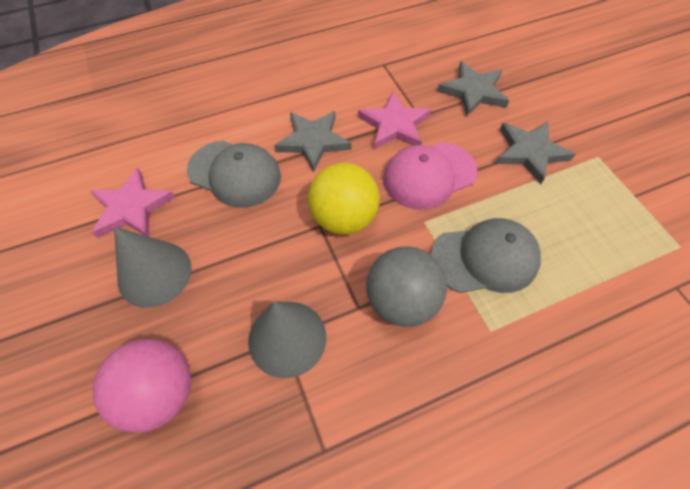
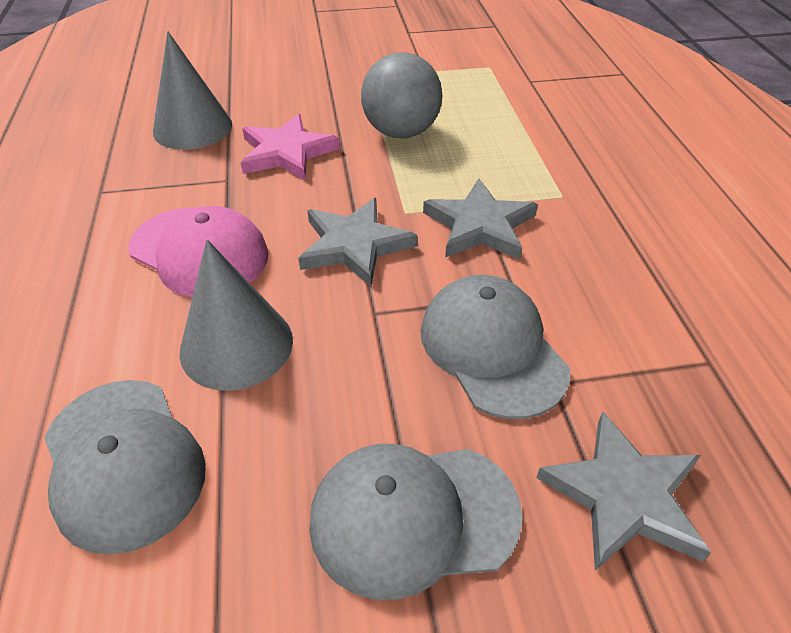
grey cap: 2 -> 3
pink ball: 1 -> 0
pink star: 2 -> 1
yellow ball: 1 -> 0

